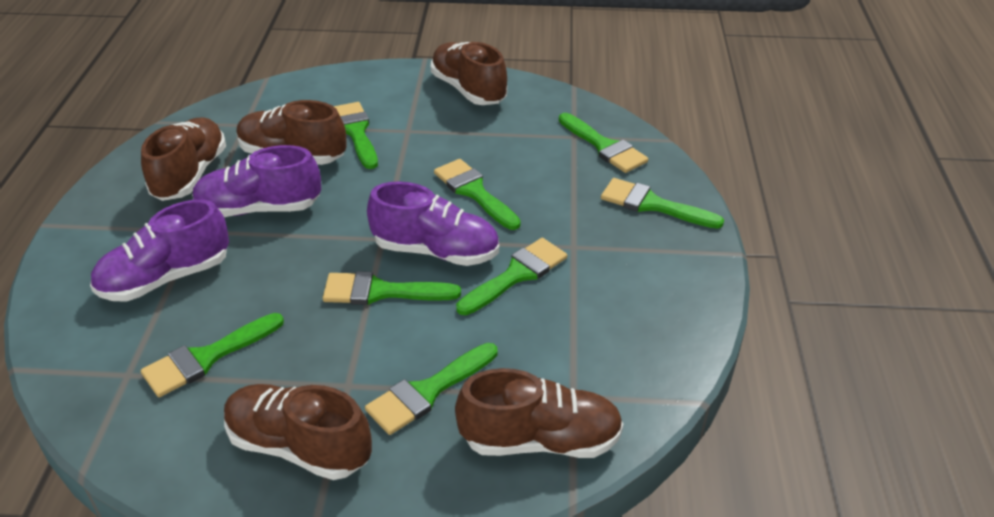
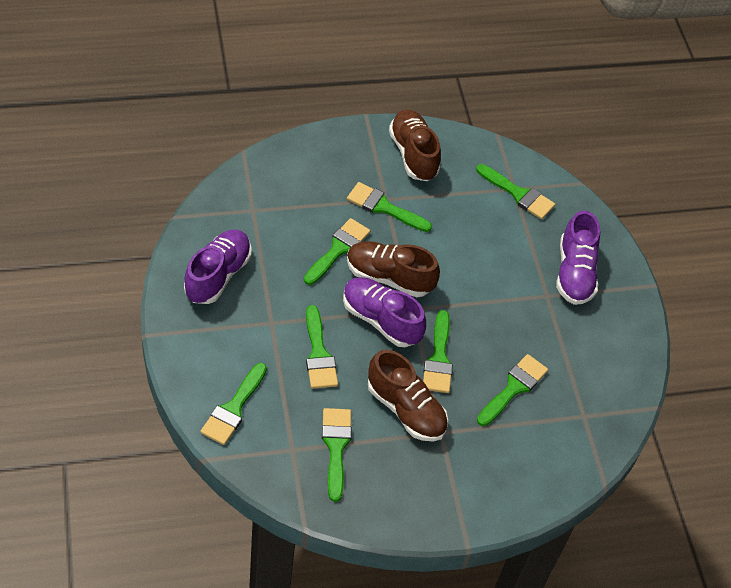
brown shoe: 5 -> 3

